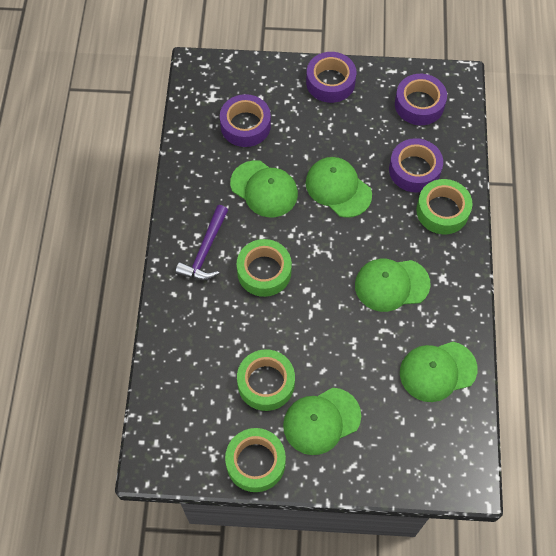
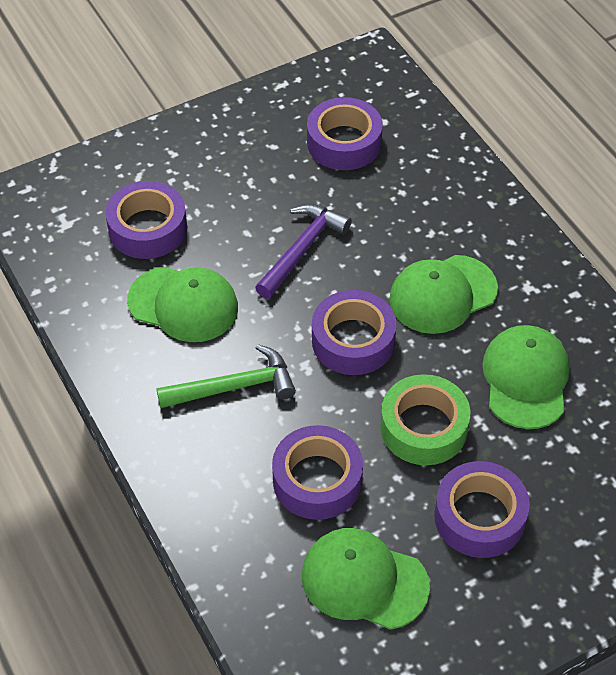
green cap: 5 -> 4
green hammer: 0 -> 1
green tape: 4 -> 1
purple tape: 4 -> 5

